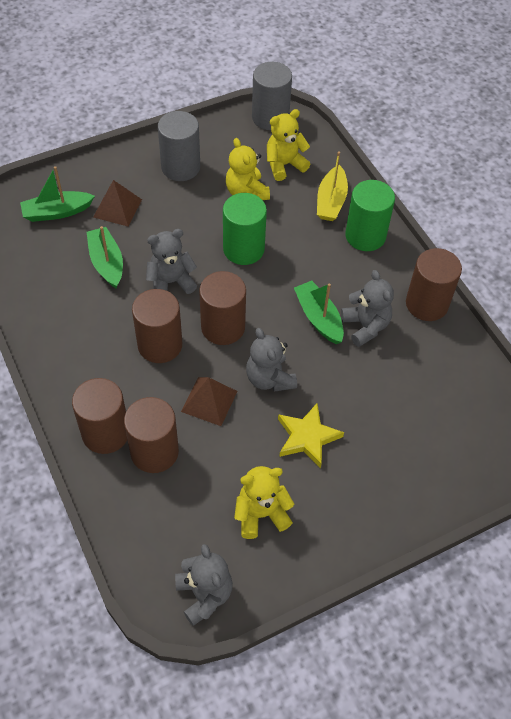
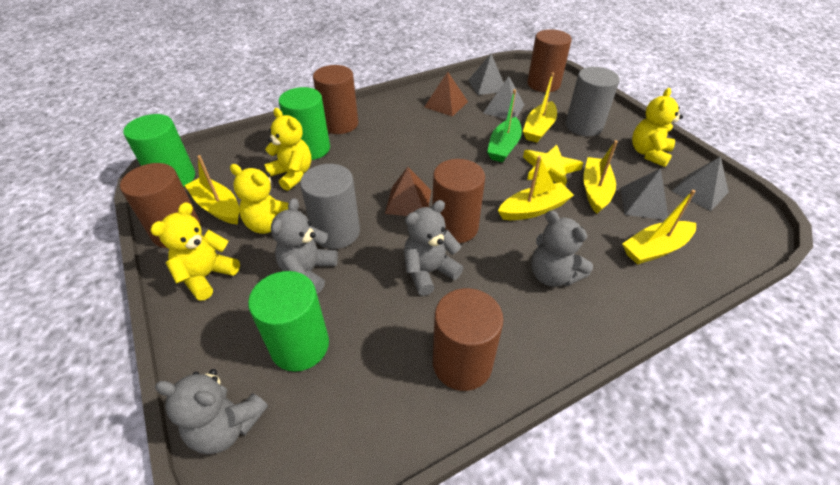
green boat: 3 -> 1
green cylinder: 2 -> 3
grey pyramid: 0 -> 4
yellow boat: 1 -> 5
yellow teddy bear: 3 -> 4

